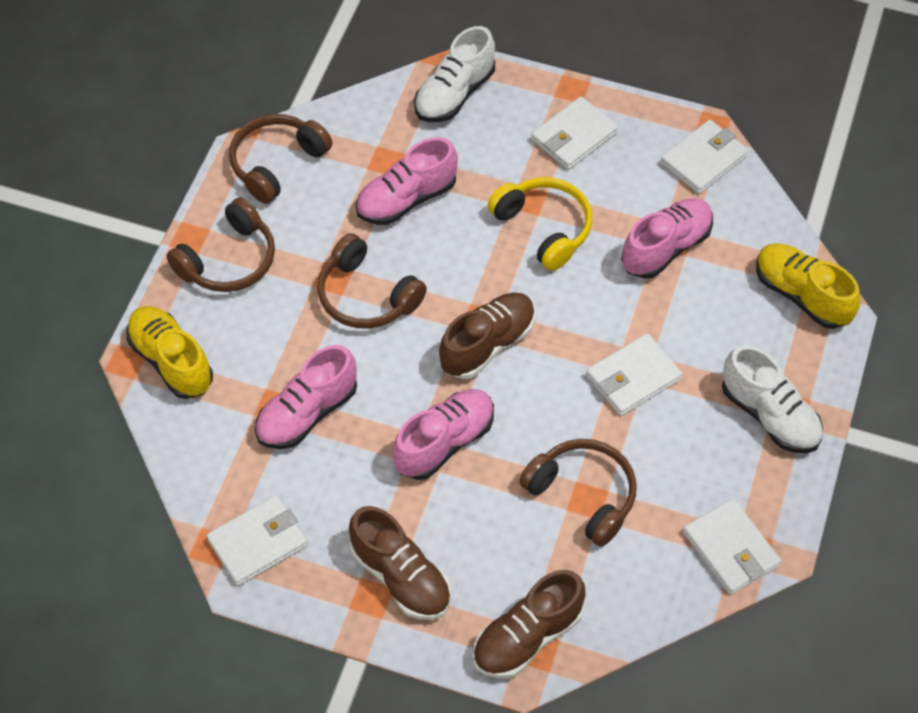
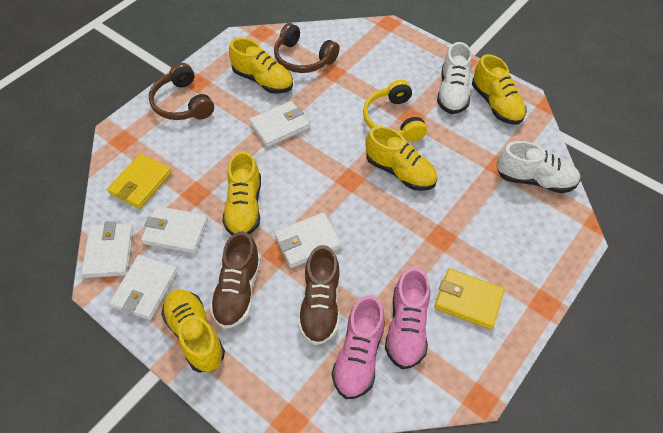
brown headphones: 4 -> 2
brown shoe: 3 -> 2
pink shoe: 4 -> 2
yellow shoe: 2 -> 5
yellow wallet: 0 -> 2

